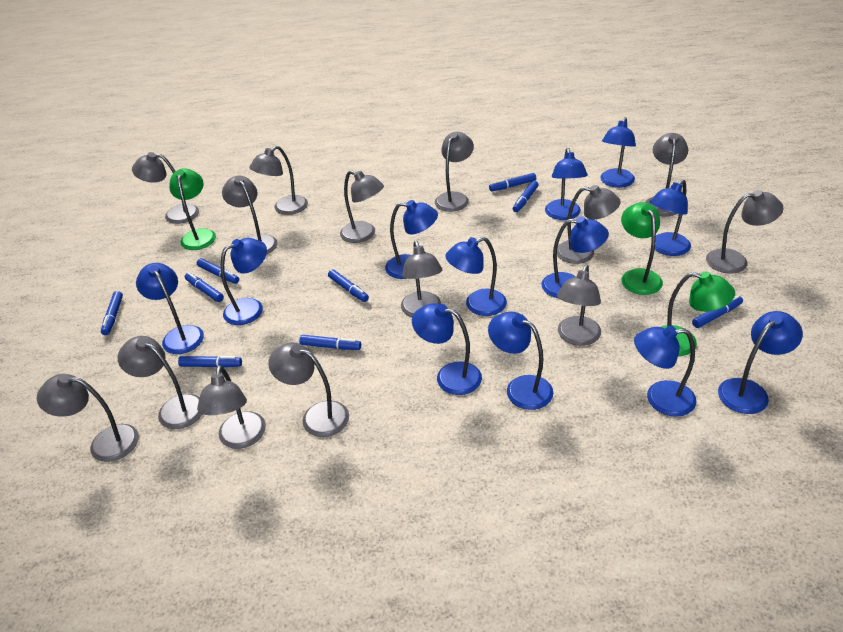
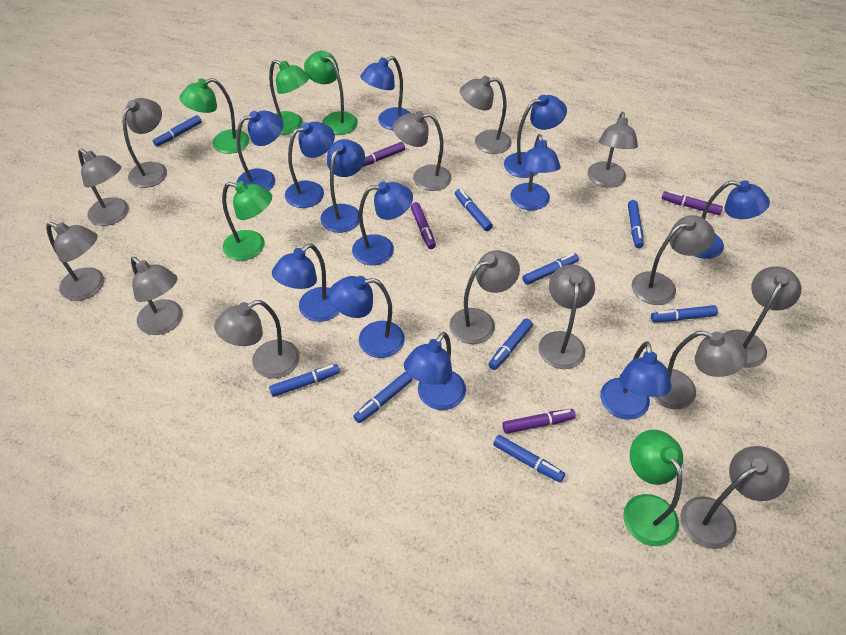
green lamp: 3 -> 5
purple marker: 0 -> 4

